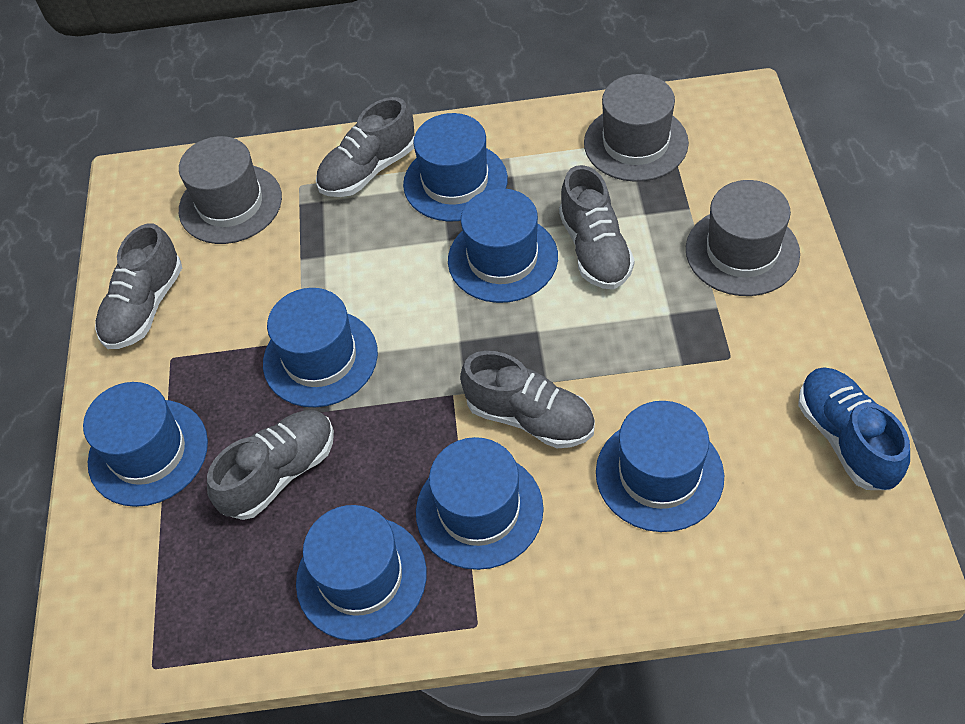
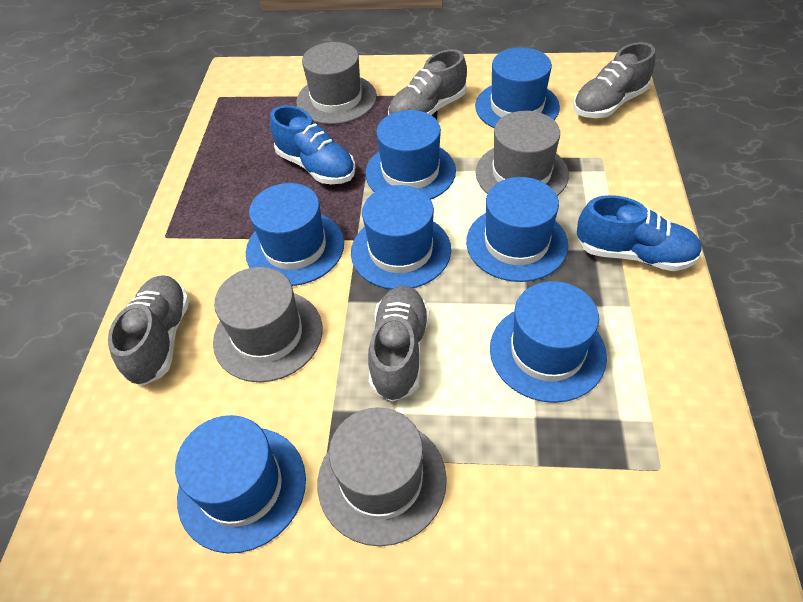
blue shoe: 1 -> 2
grey hat: 3 -> 4
grey shoe: 5 -> 4

